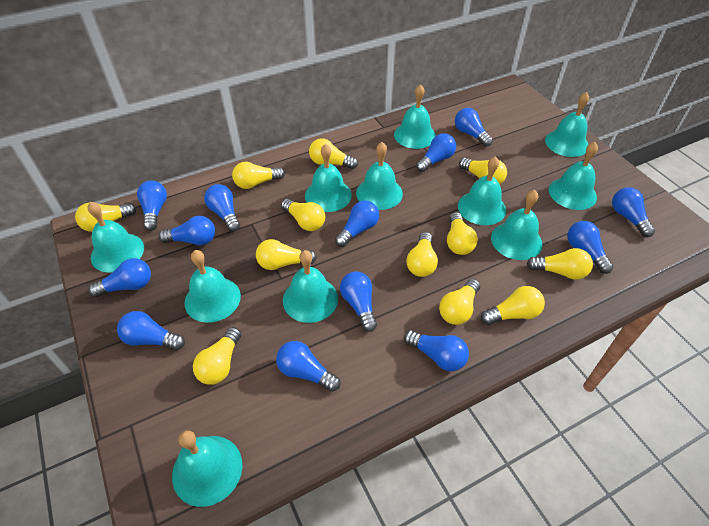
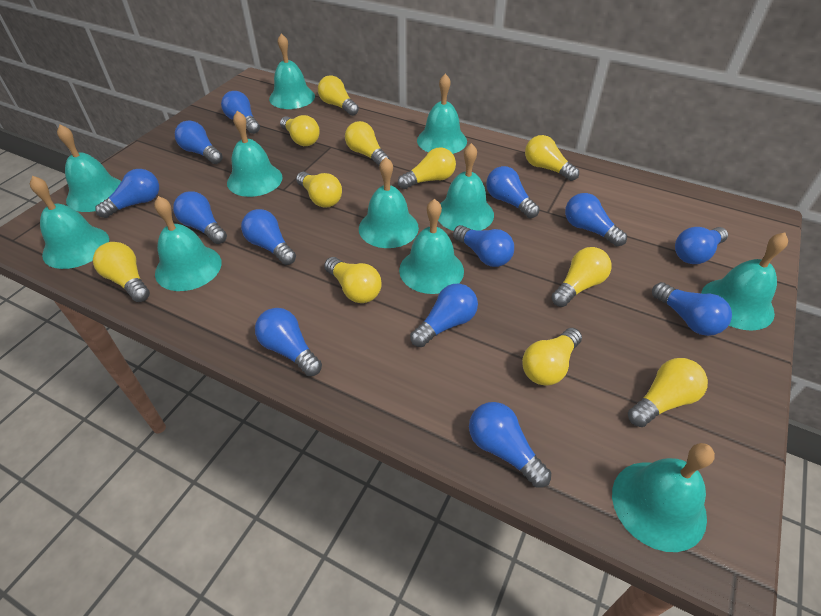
yellow light bulb: 12 -> 11

